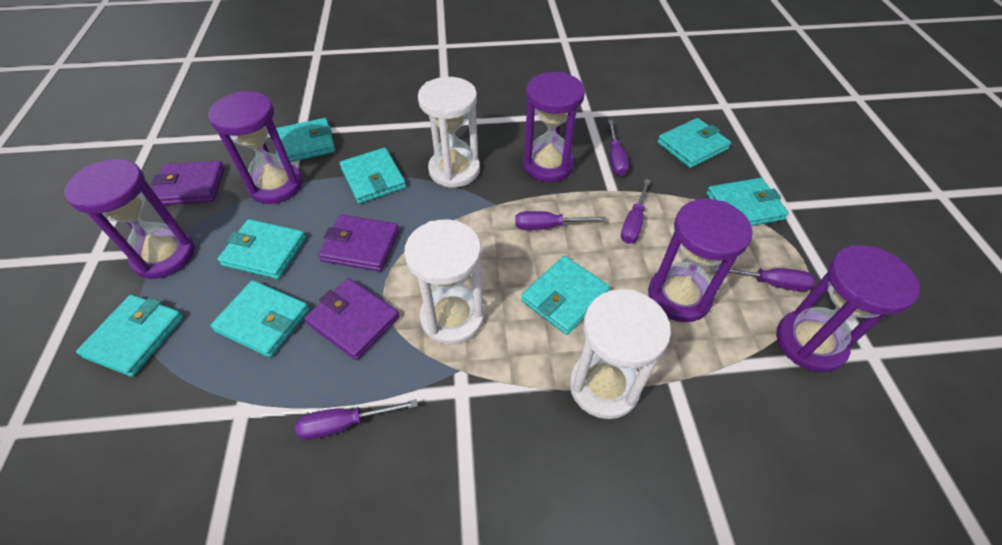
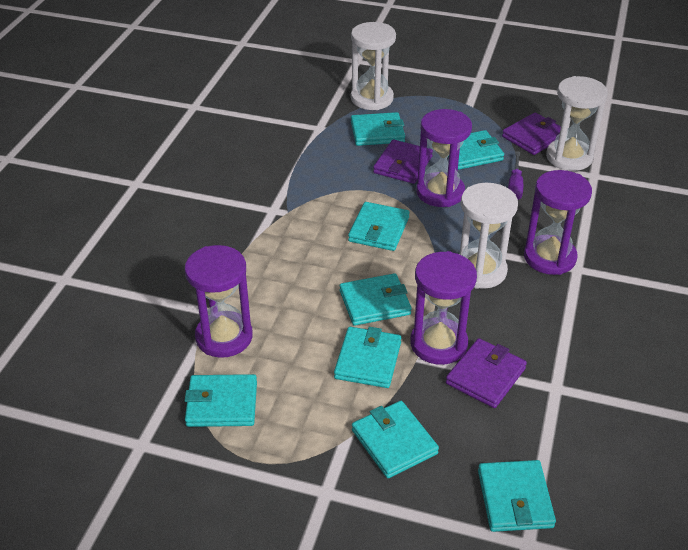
purple hourglass: 5 -> 4
purple screwdriver: 5 -> 1

